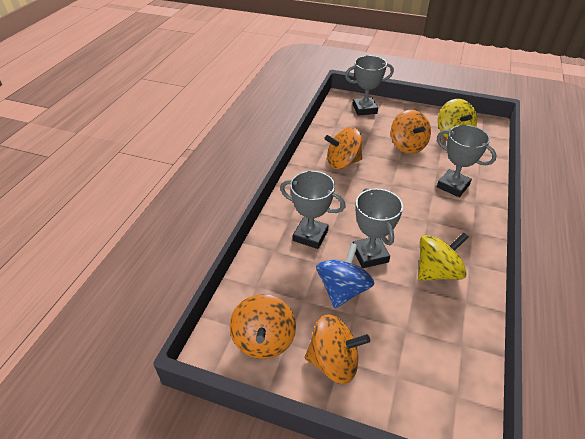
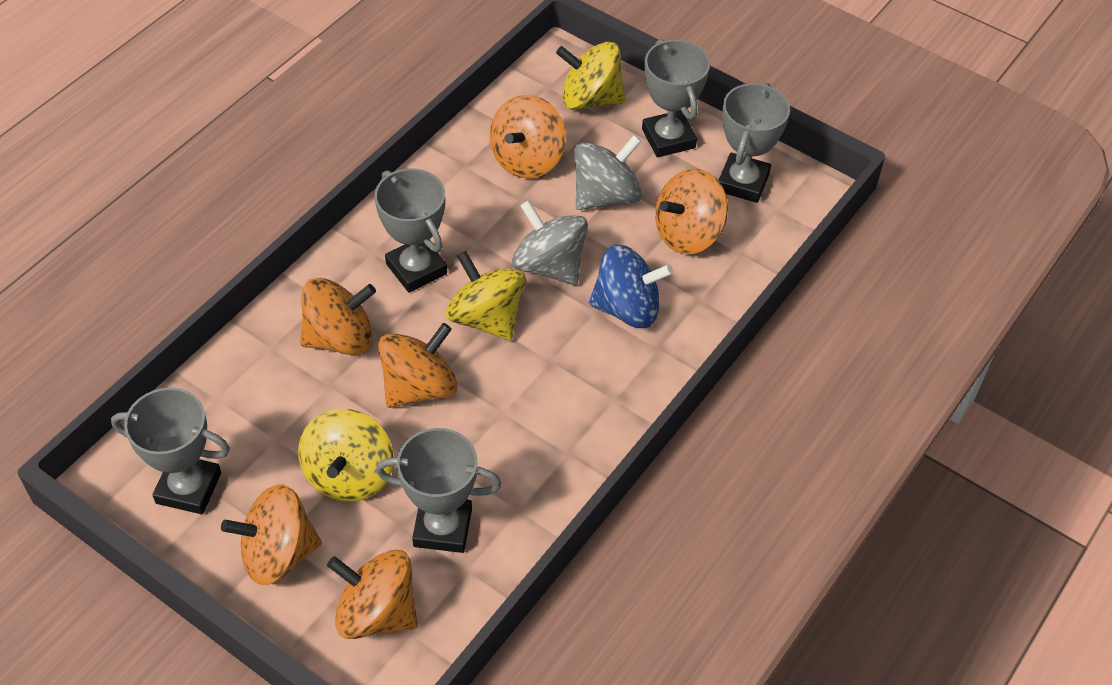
grey spinning top: 0 -> 2
grey trophy: 4 -> 5
orange spinning top: 4 -> 6
yellow spinning top: 2 -> 3

